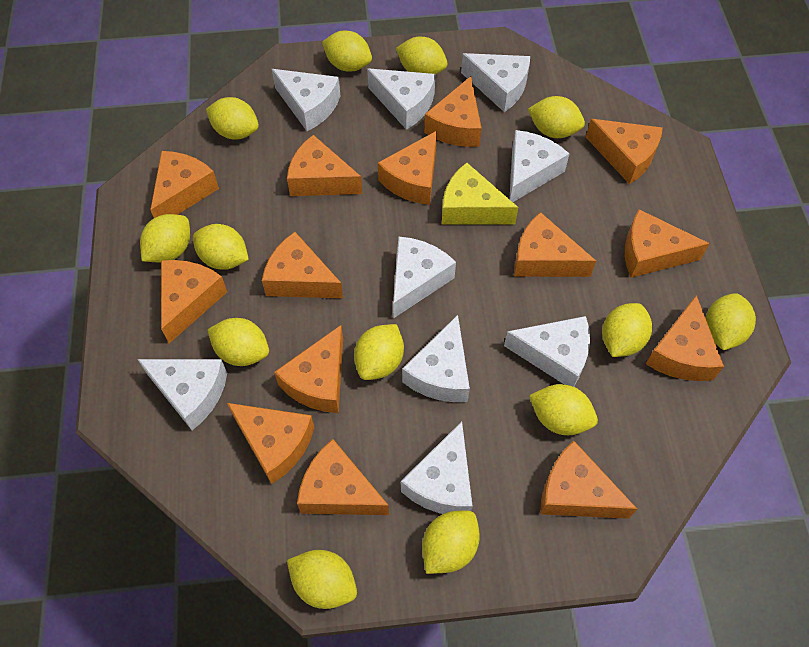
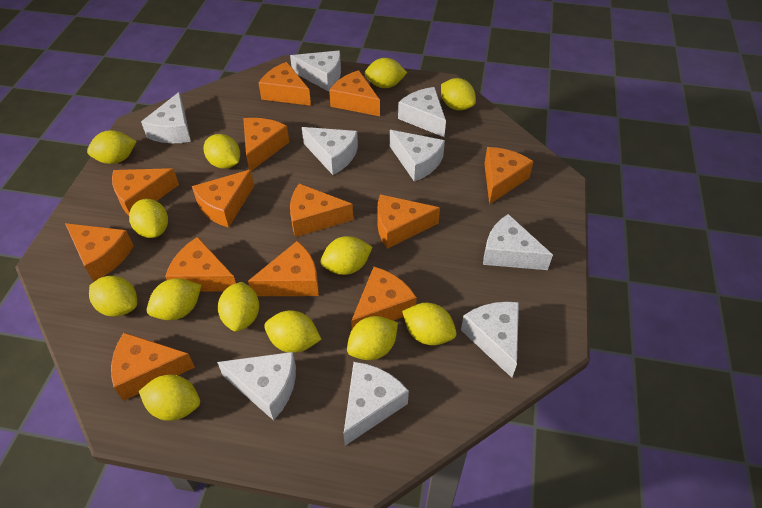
orange cheese: 14 -> 13
yellow cheese: 1 -> 0

